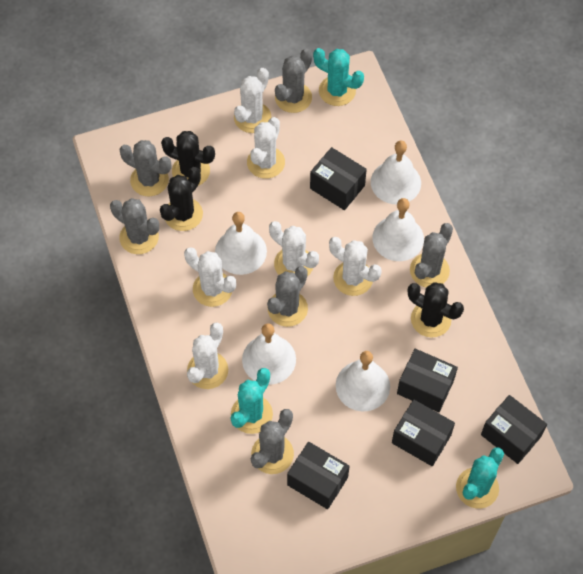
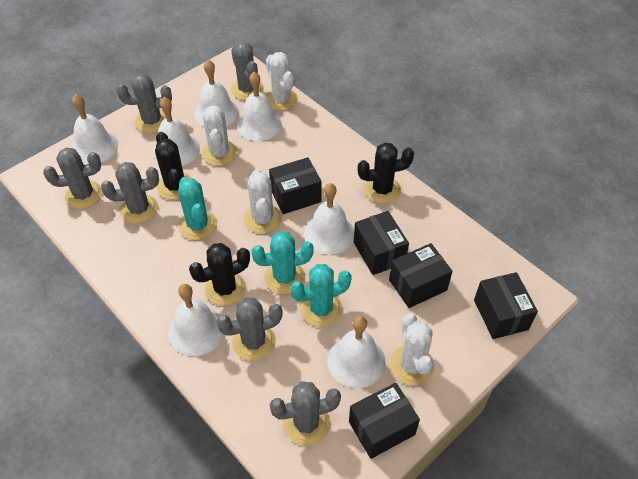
white bell: 5 -> 7
white cactus: 6 -> 4

